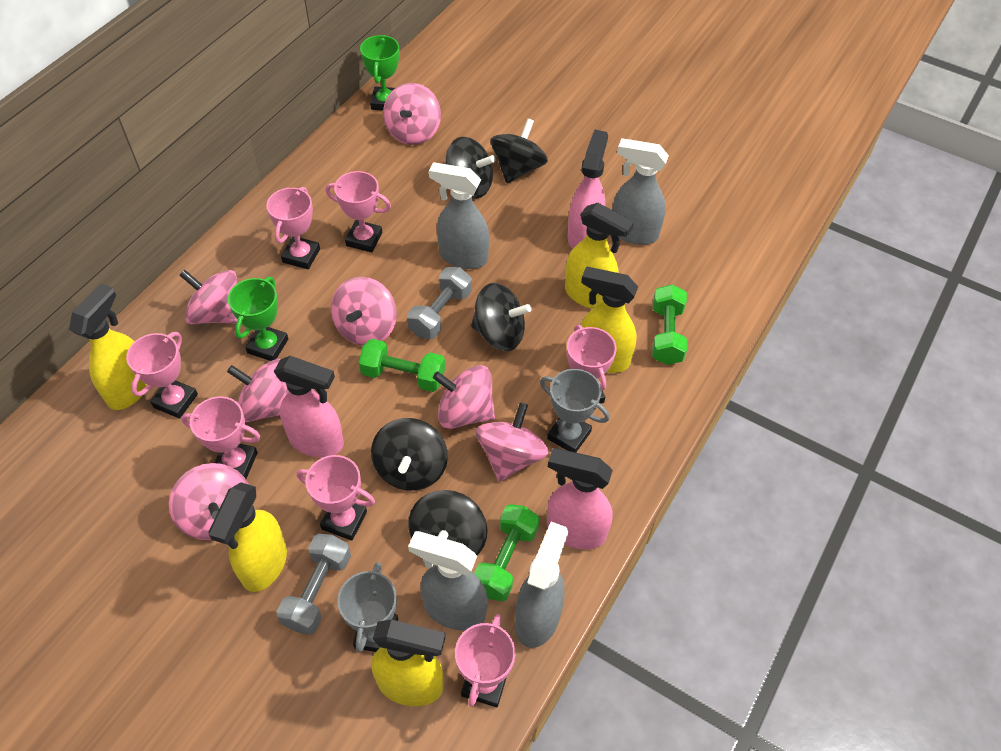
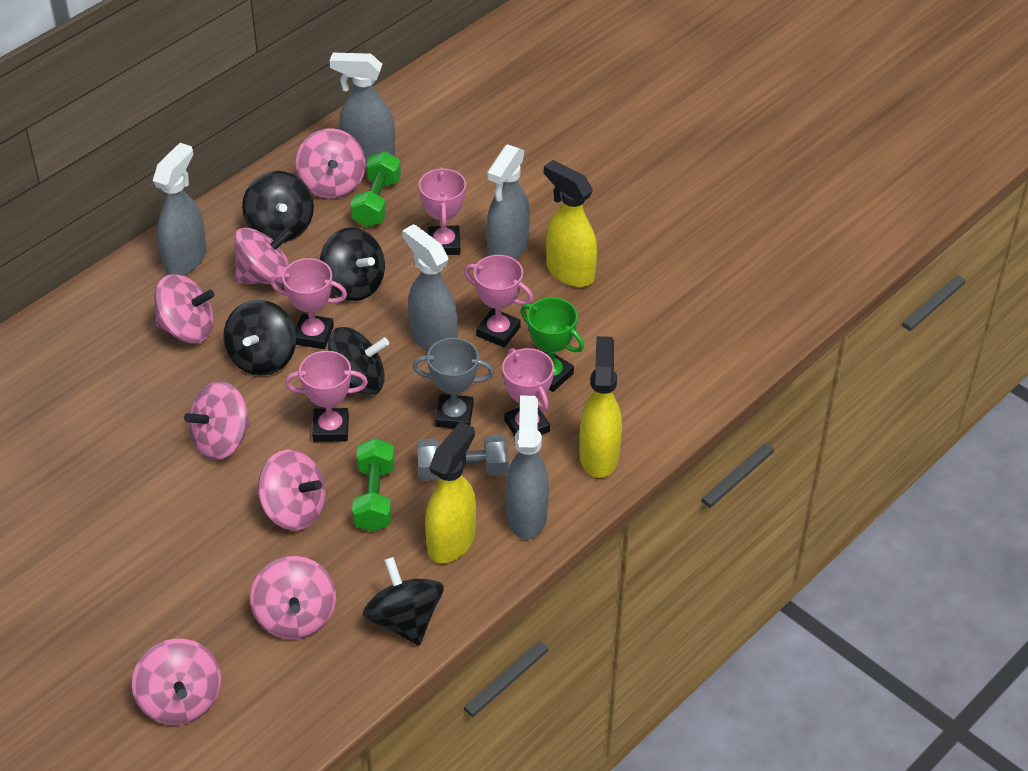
green dumbbell: 3 -> 2
green trophy: 2 -> 1
grey dumbbell: 2 -> 1
grey spray bottle: 4 -> 5
grey trophy: 2 -> 1
pink spray bottle: 3 -> 0
pink trophy: 7 -> 5
yellow spray bottle: 5 -> 3

